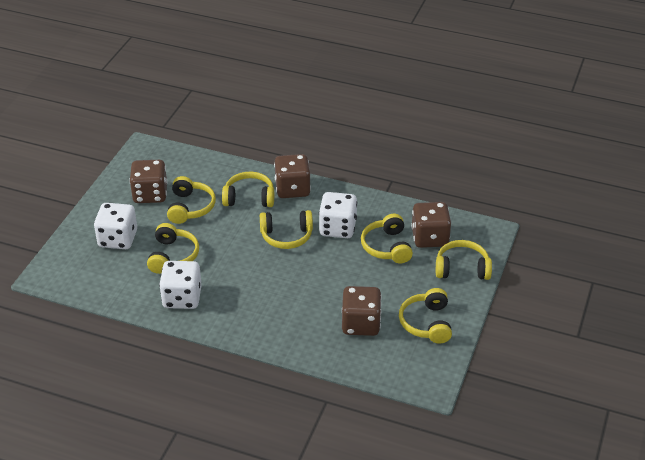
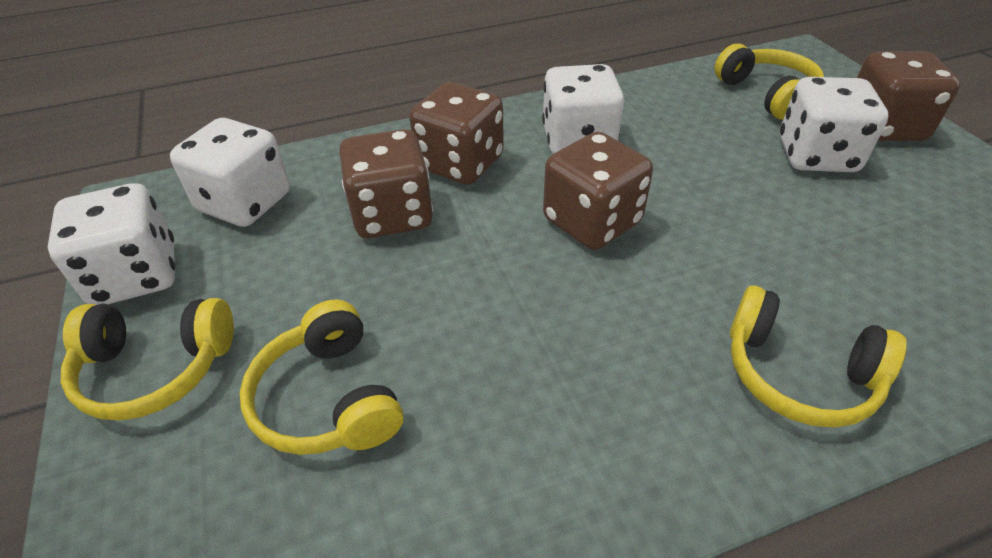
white dice: 3 -> 4
yellow headphones: 7 -> 4

